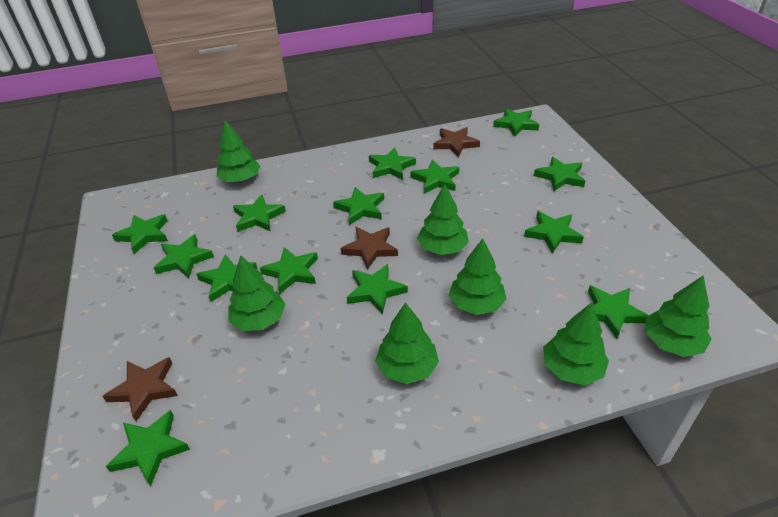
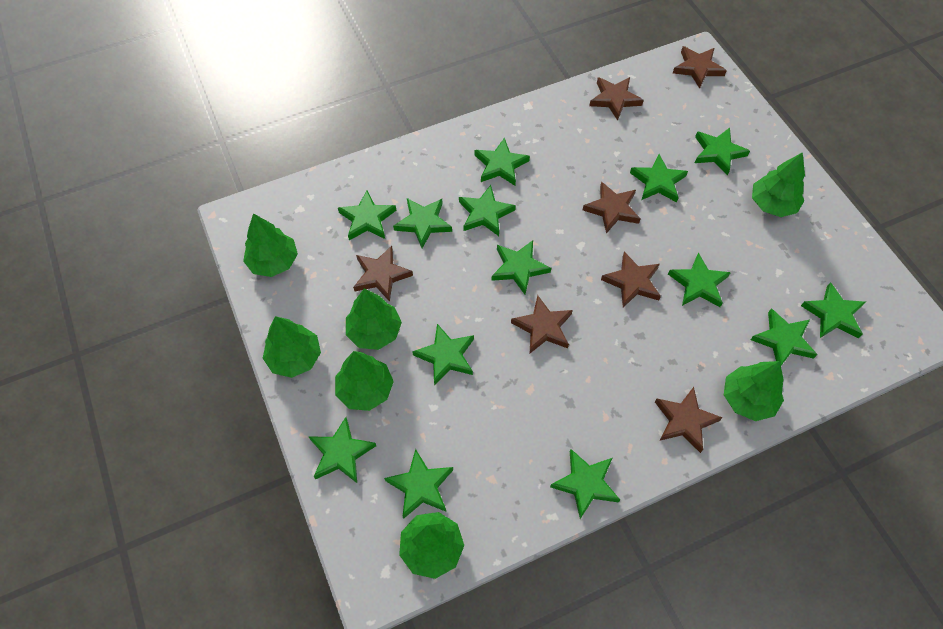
brown star: 3 -> 7

